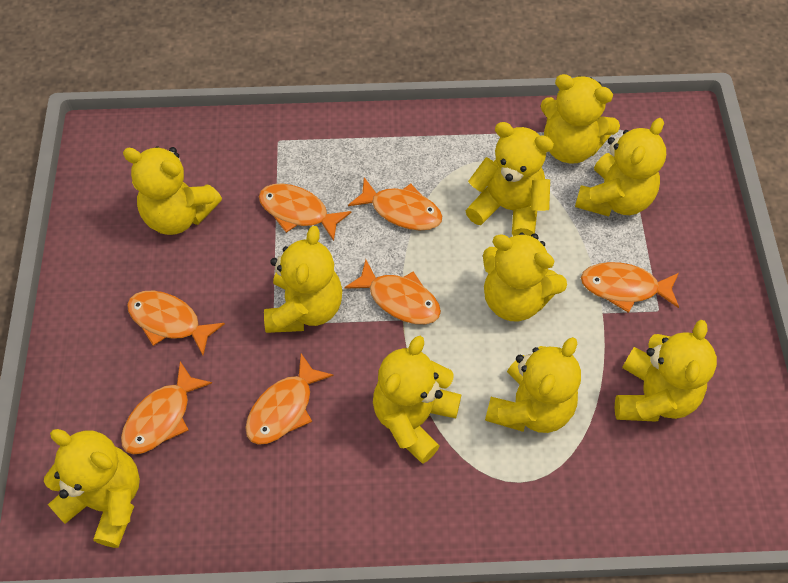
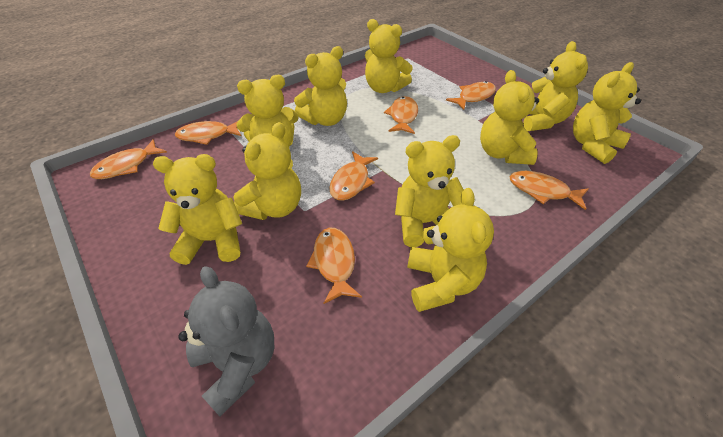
grey teddy bear: 0 -> 1

